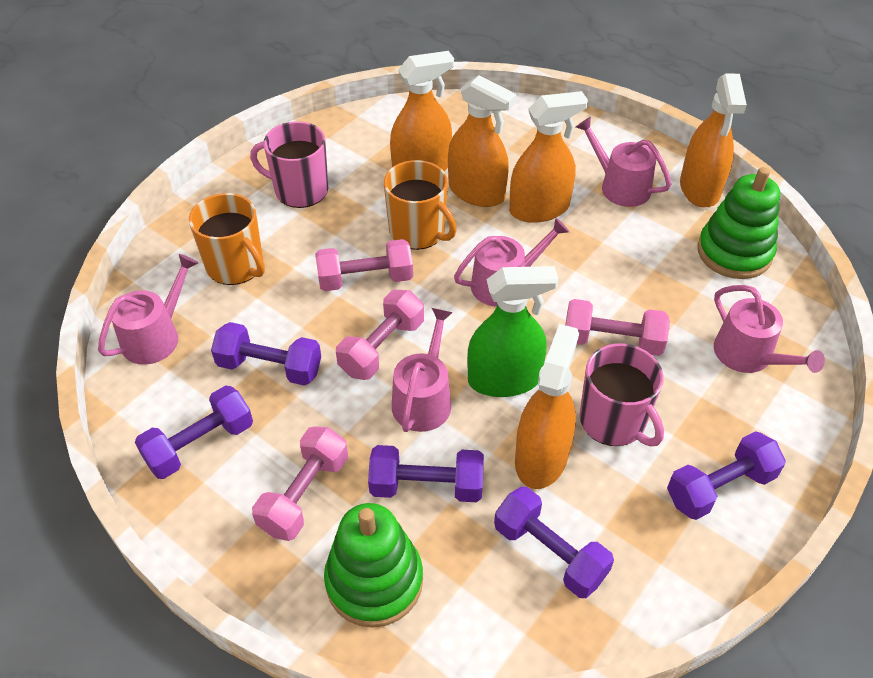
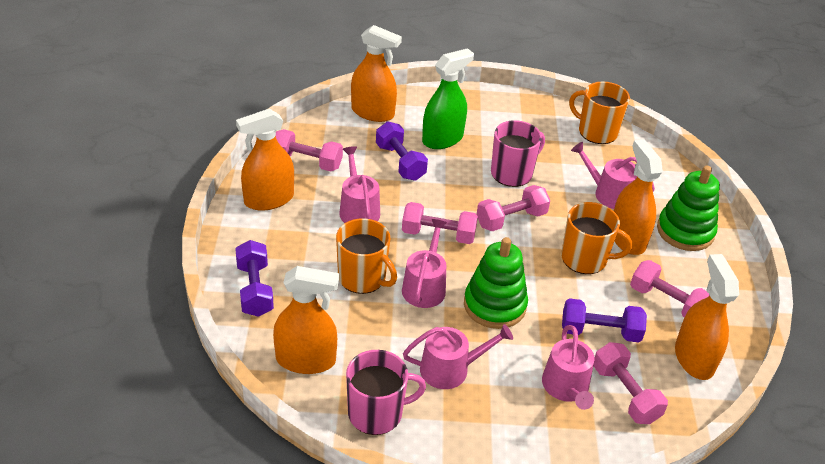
orange mug: 2 -> 3
pink dumbbell: 4 -> 5
purple dumbbell: 5 -> 3

